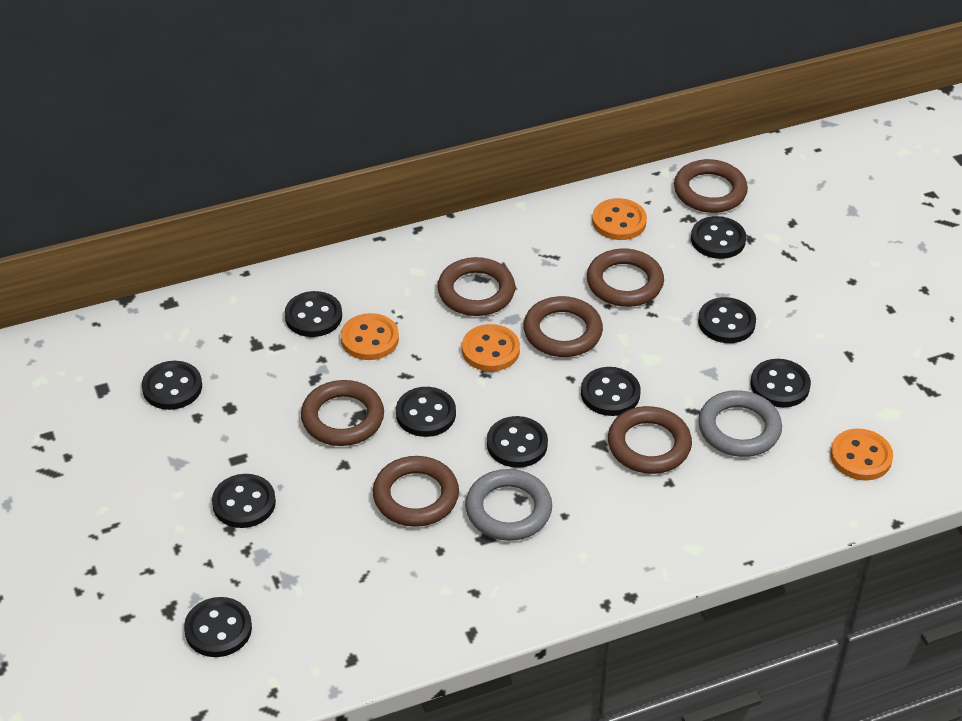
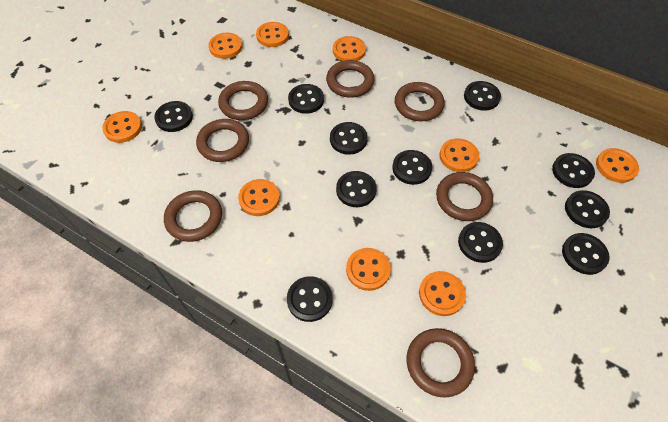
black button: 10 -> 11
grey ring: 2 -> 0
orange button: 4 -> 9

